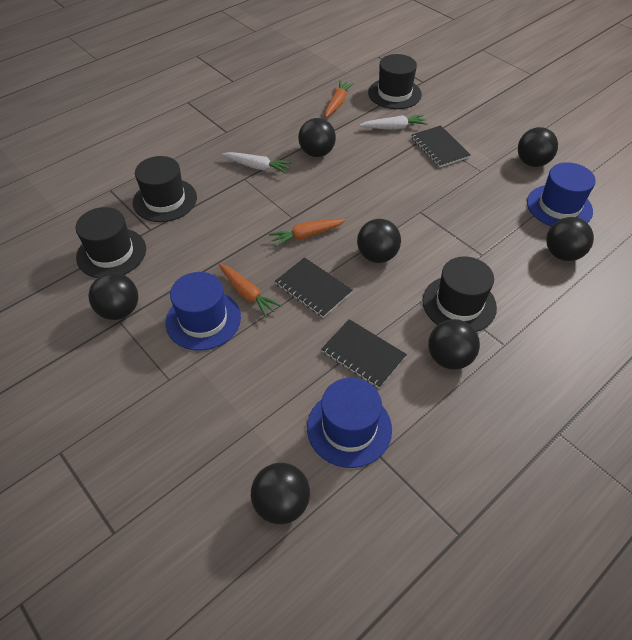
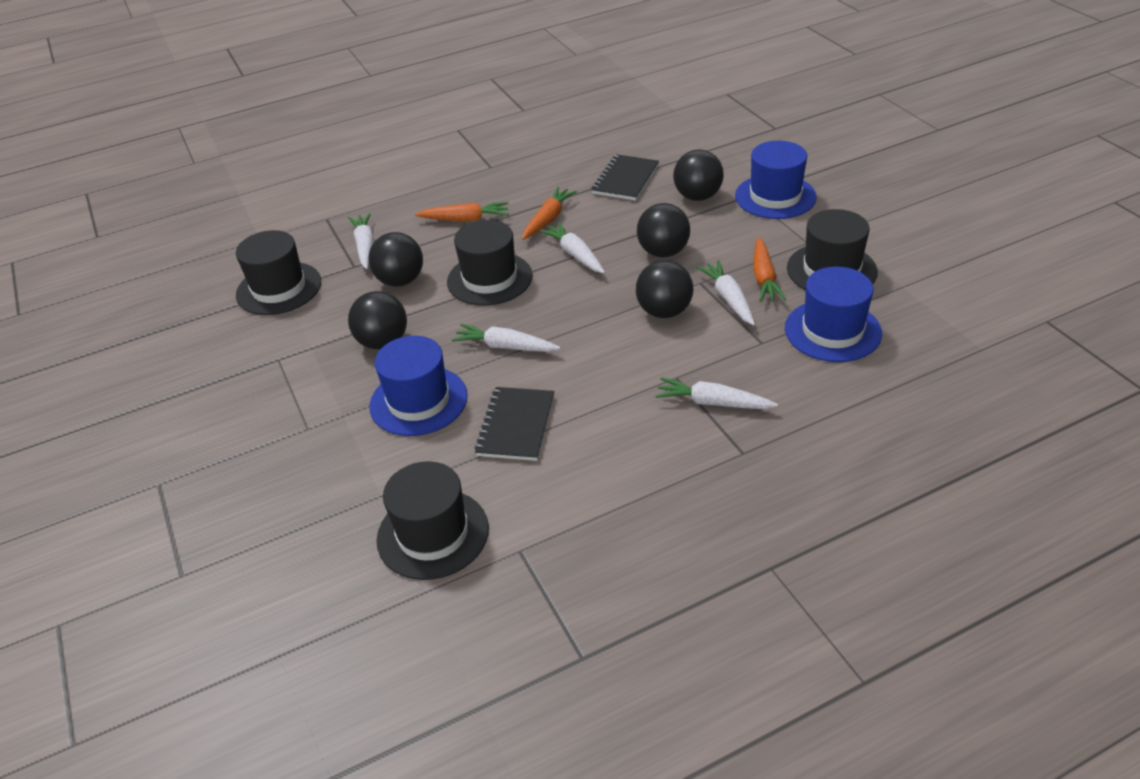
black ball: 7 -> 5
black notebook: 3 -> 2
white carrot: 2 -> 5

